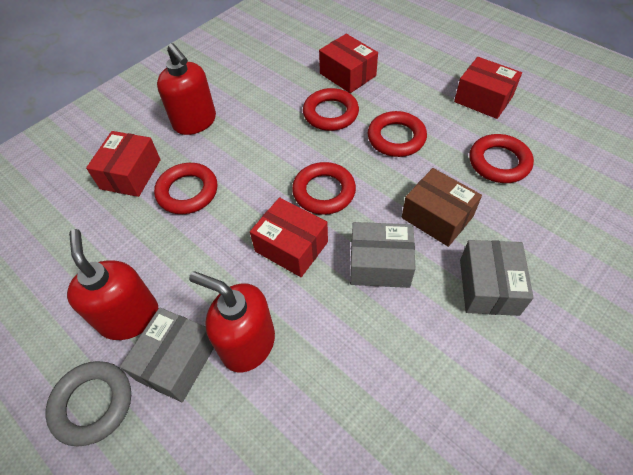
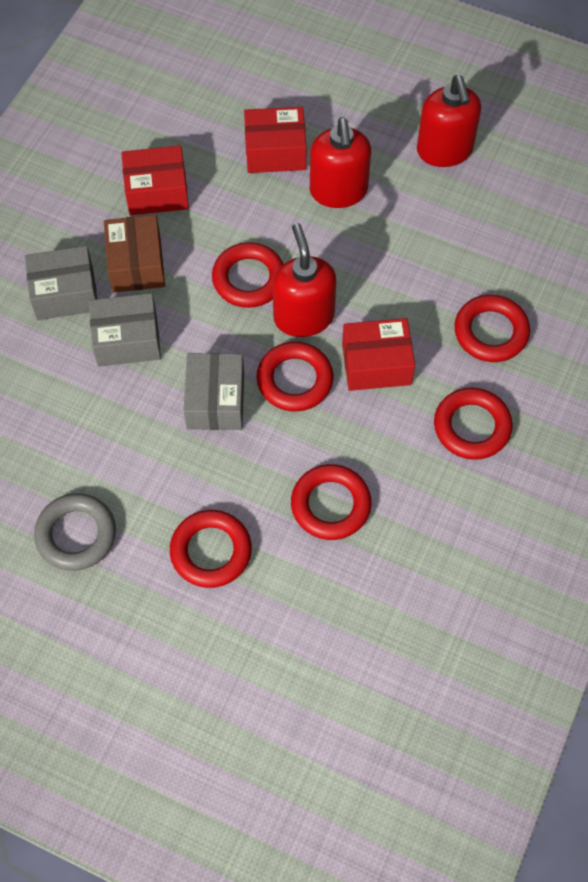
red box: 4 -> 3
red ring: 5 -> 6

